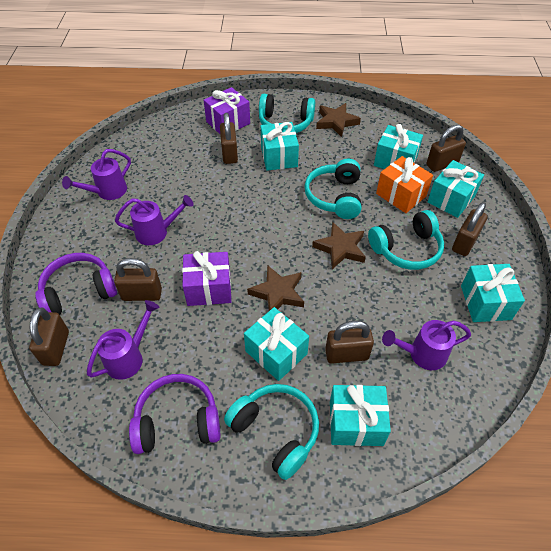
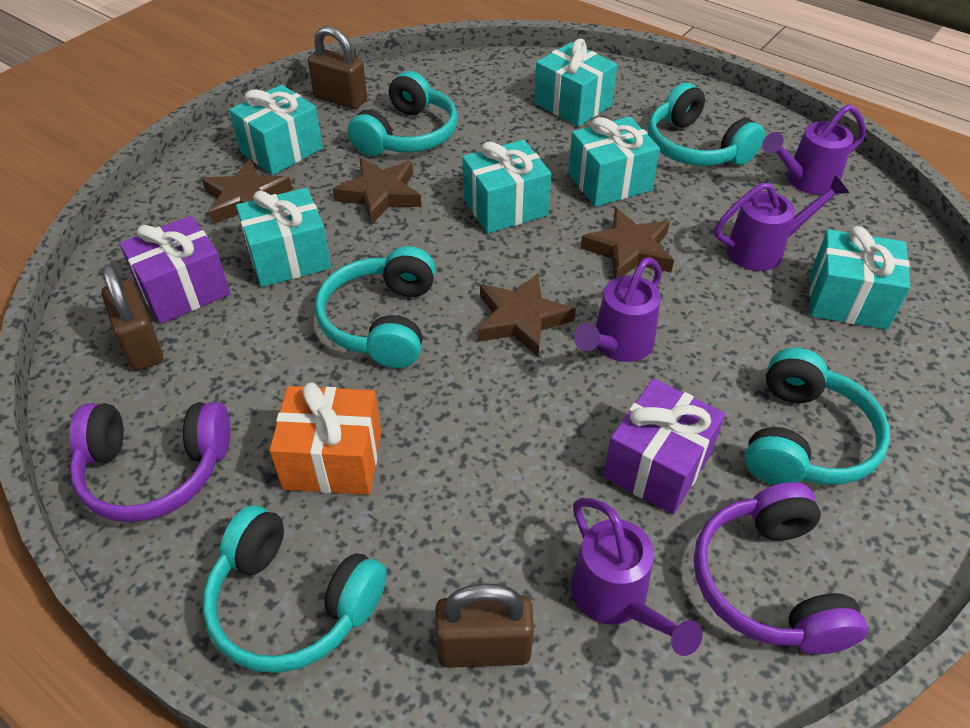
brown padlock: 6 -> 3
brown star: 3 -> 4
turquoise headphones: 4 -> 5

